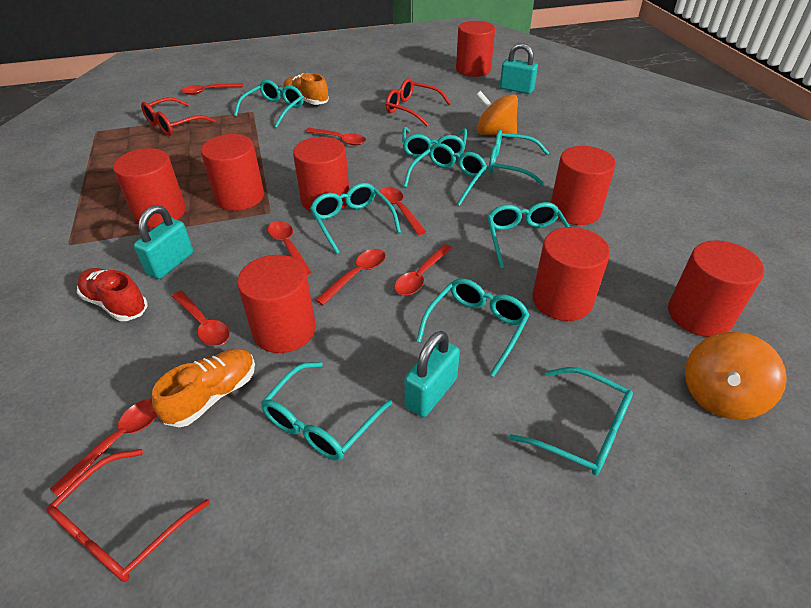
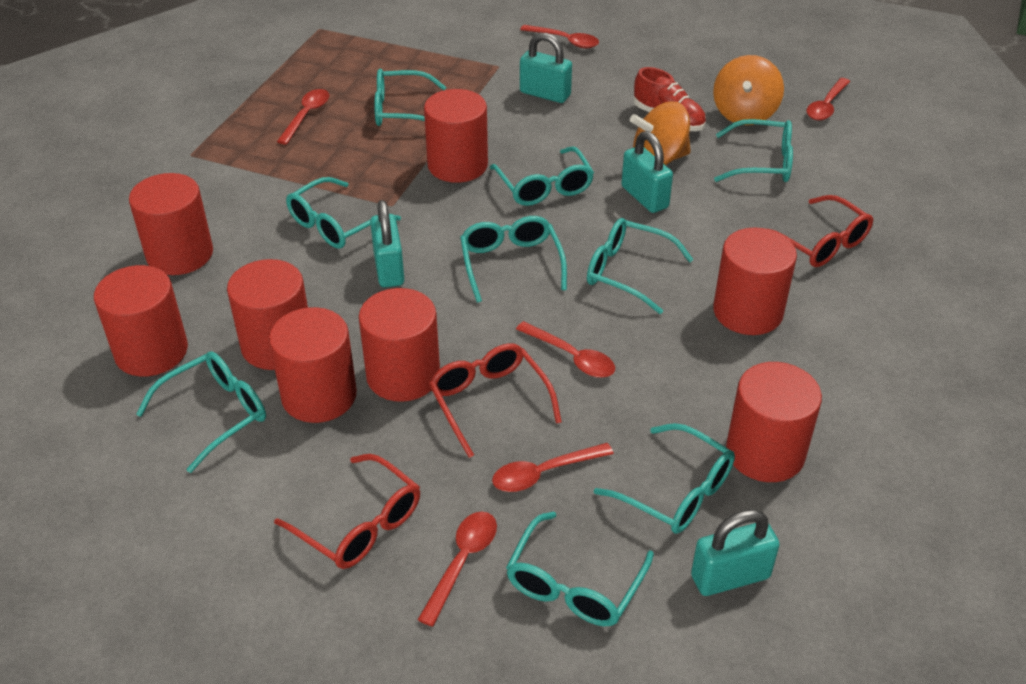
orange shoe: 2 -> 0
red spoon: 8 -> 6
turquoise padlock: 3 -> 4

